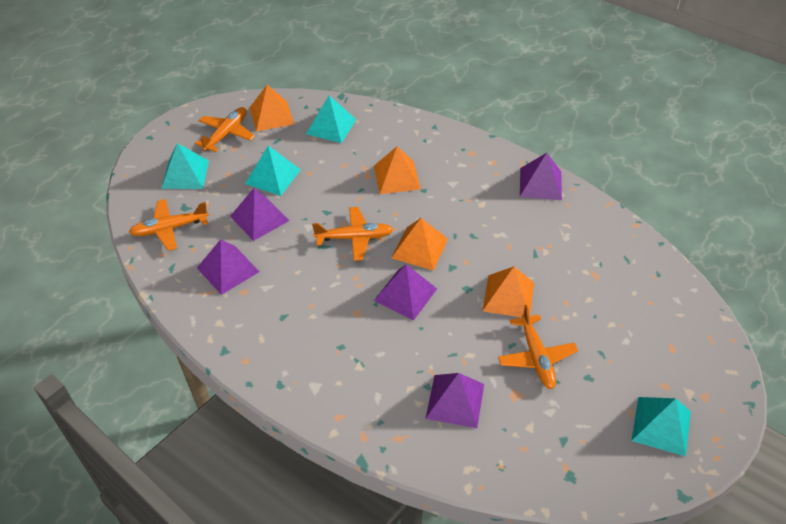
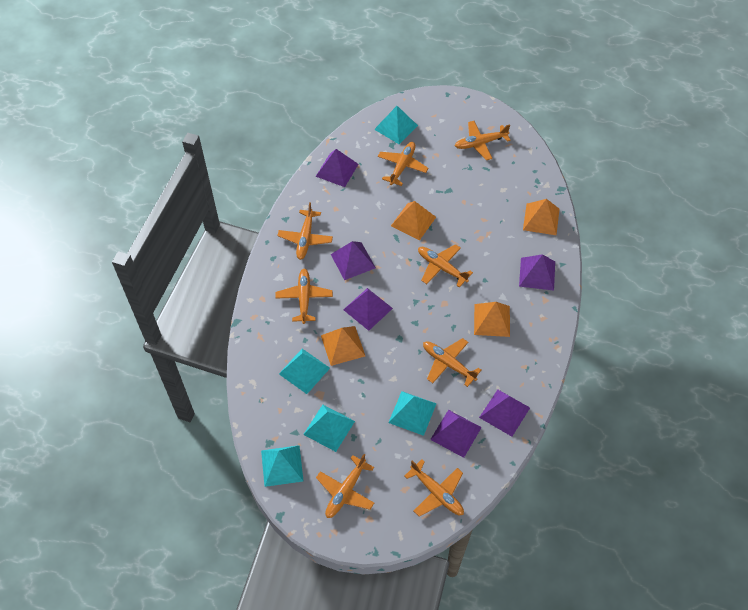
orange plane: 4 -> 8
purple pyramid: 5 -> 6
turquoise pyramid: 4 -> 5

